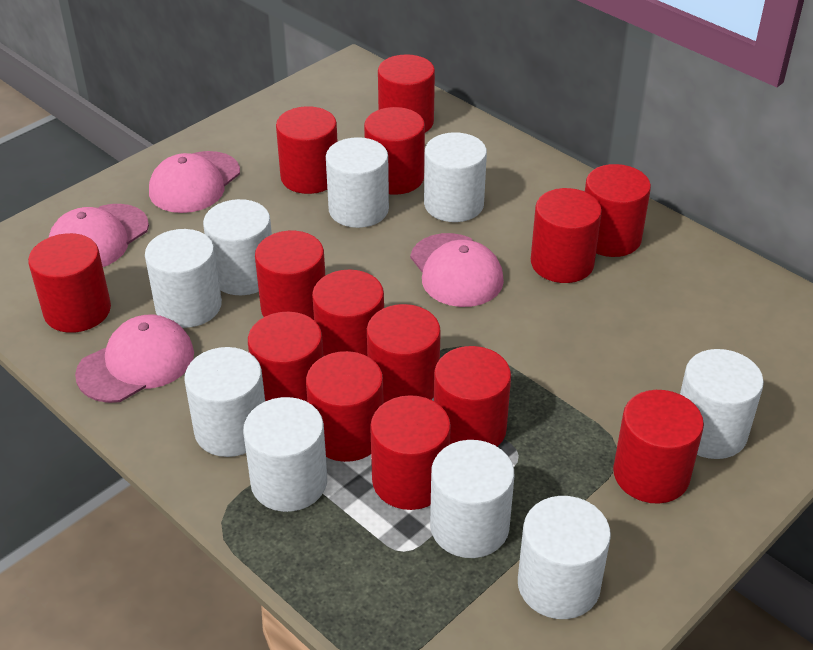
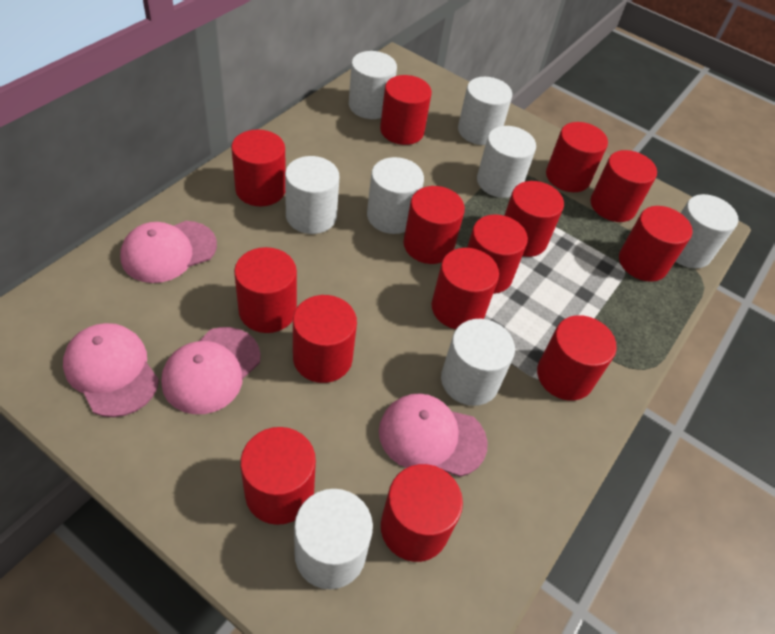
white cylinder: 9 -> 8

